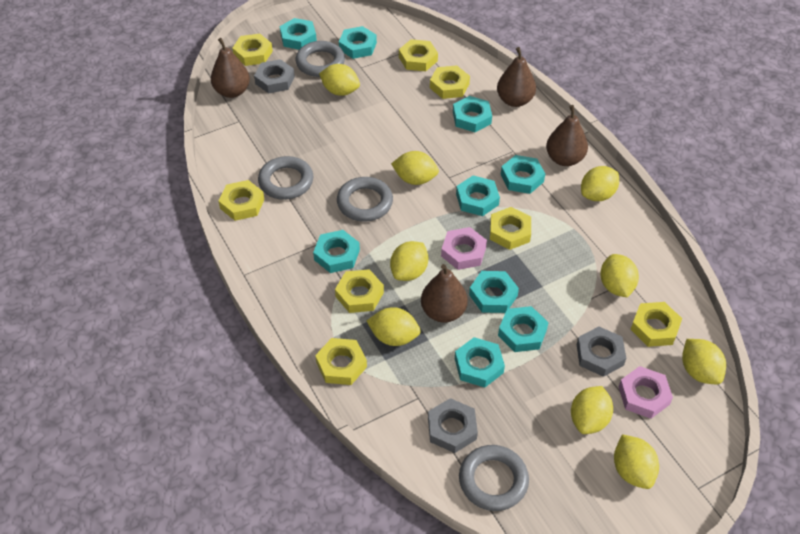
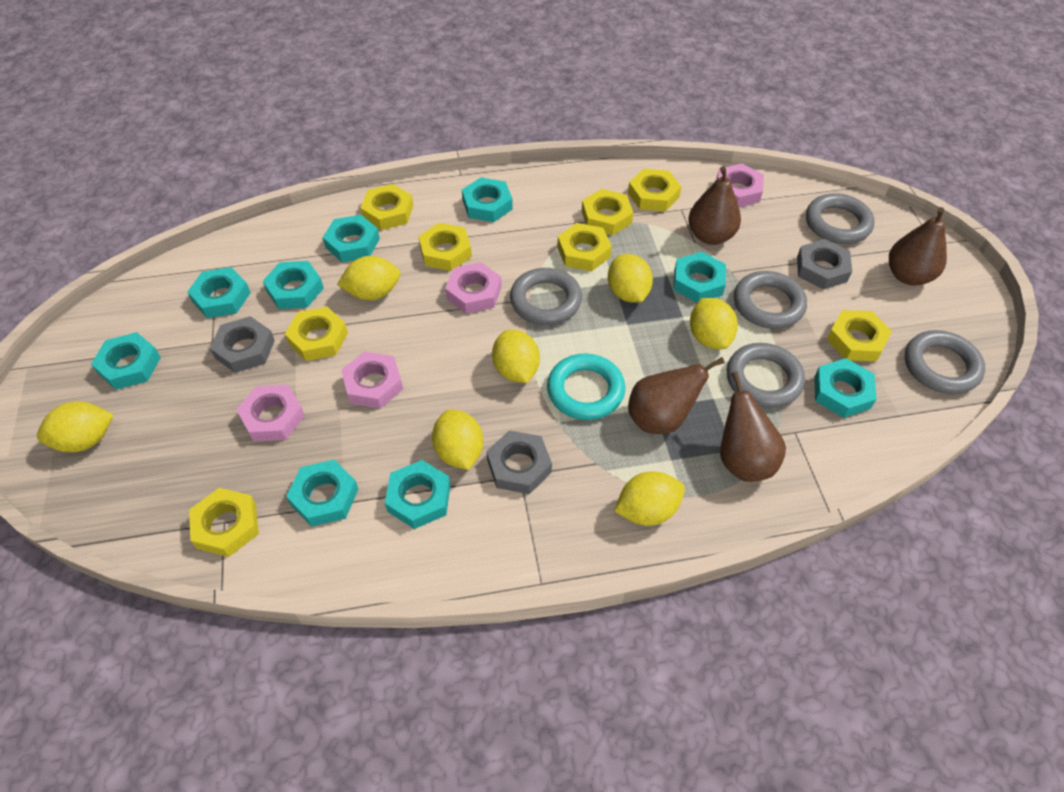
grey ring: 4 -> 5
pink nut: 2 -> 4
turquoise ring: 0 -> 1
yellow lemon: 9 -> 7

